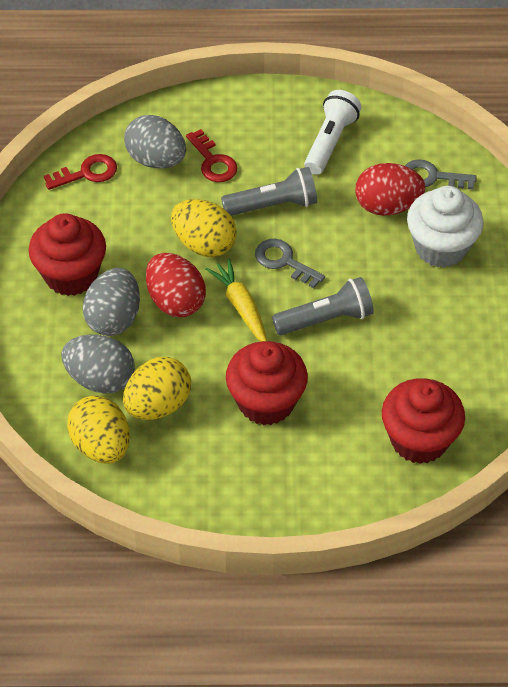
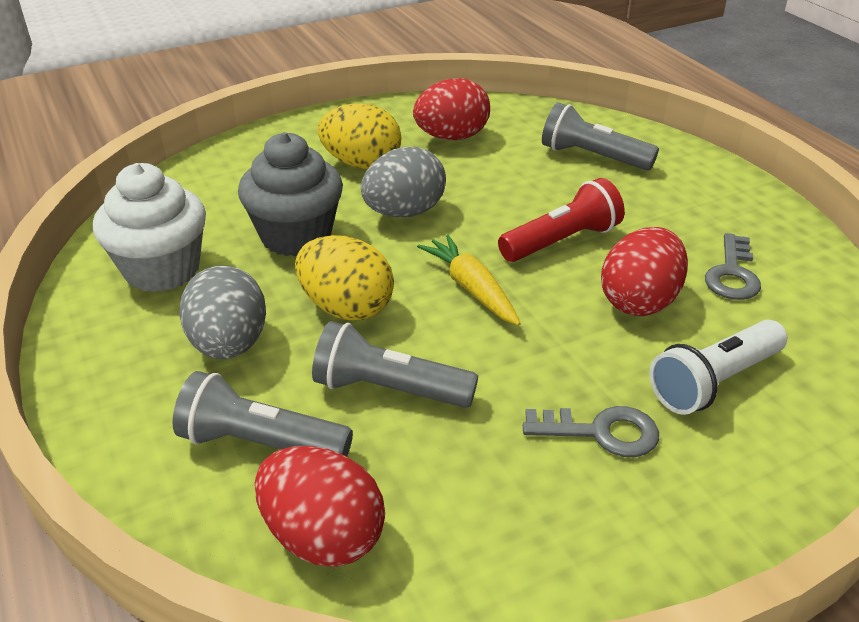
grey cupcake: 0 -> 1
grey egg: 3 -> 2
grey flashlight: 2 -> 3
red cupcake: 3 -> 0
red egg: 2 -> 3
red flashlight: 0 -> 1
red key: 2 -> 0
yellow egg: 3 -> 2

